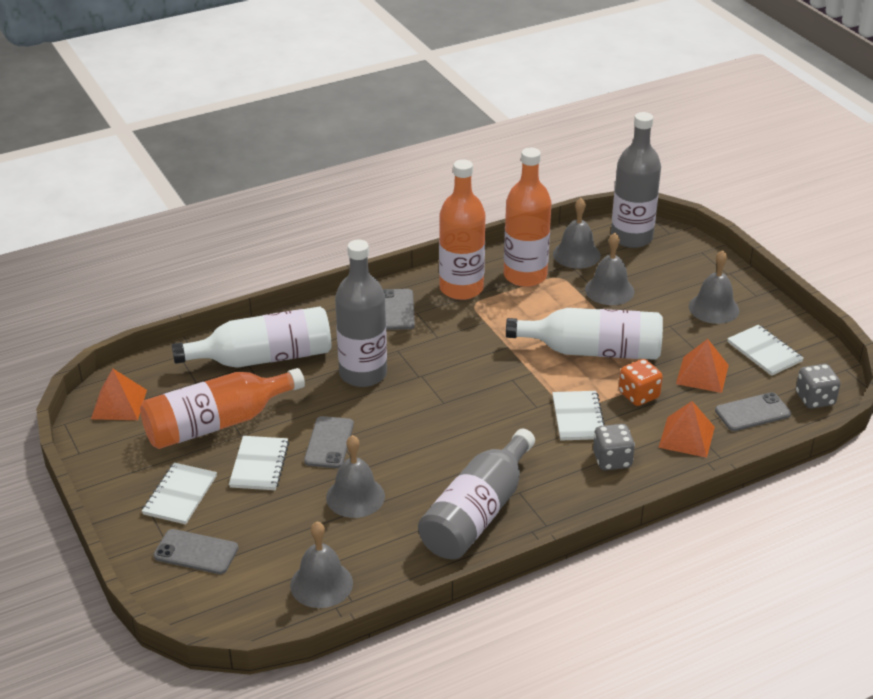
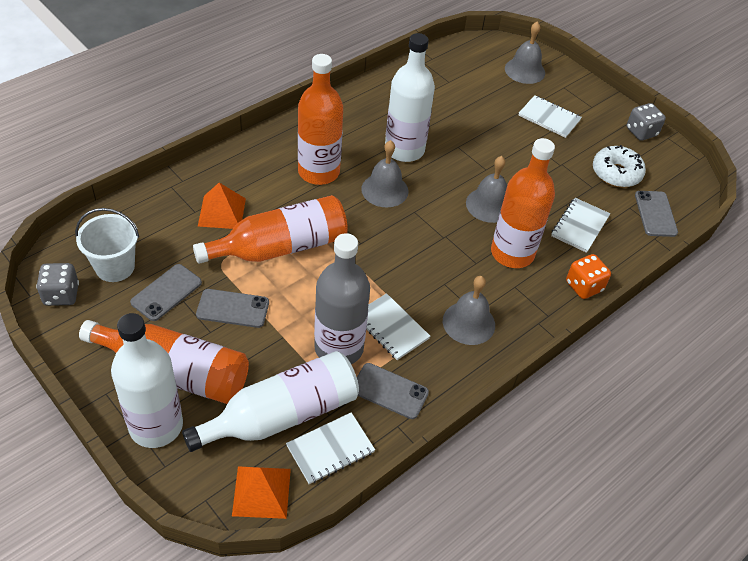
grey bell: 5 -> 4
grey bottle: 3 -> 1
orange bottle: 3 -> 4
orange pyramid: 3 -> 2
white bottle: 2 -> 3
white bucket: 0 -> 1
white donut: 0 -> 1

